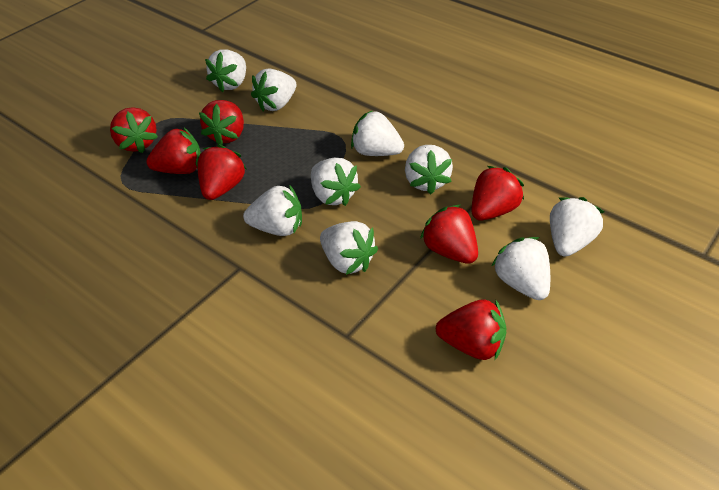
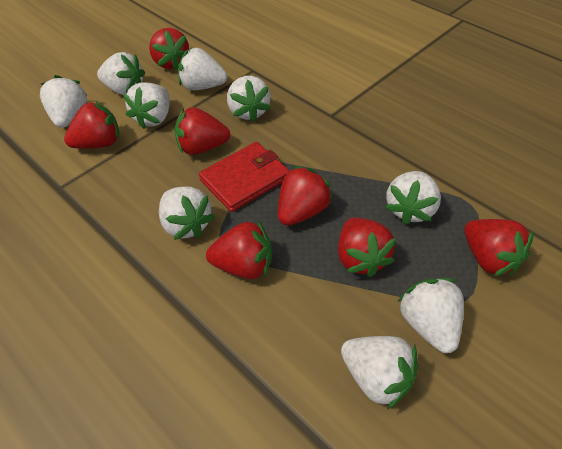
red wallet: 0 -> 1

